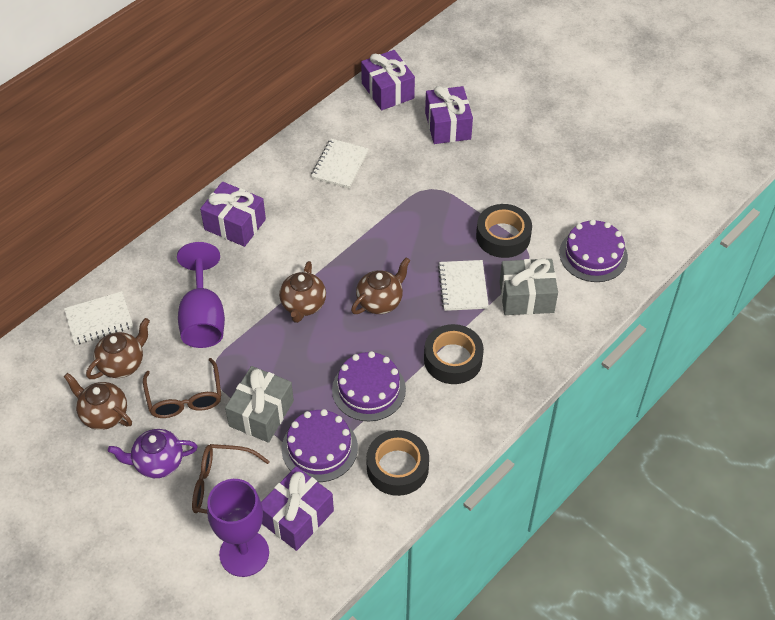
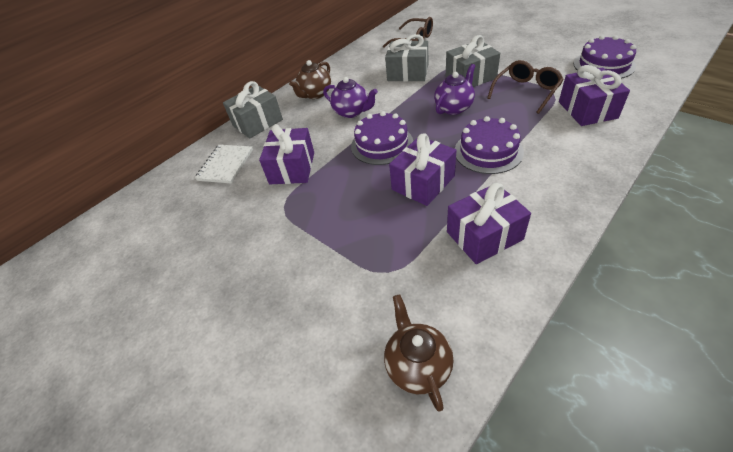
black tape: 3 -> 0
brown teapot: 4 -> 2
grey gift: 2 -> 3
purple goblet: 2 -> 0
purple teapot: 1 -> 2
white notebook: 3 -> 1

